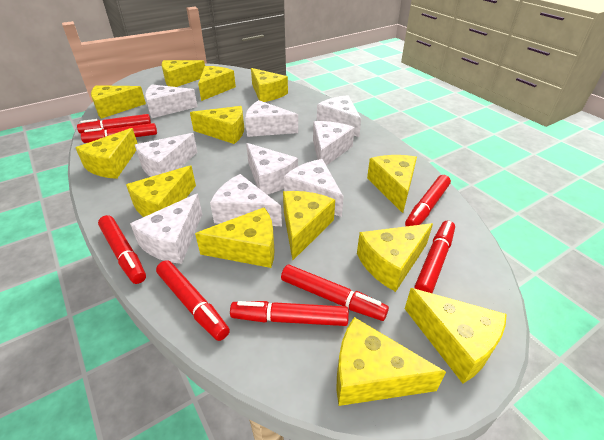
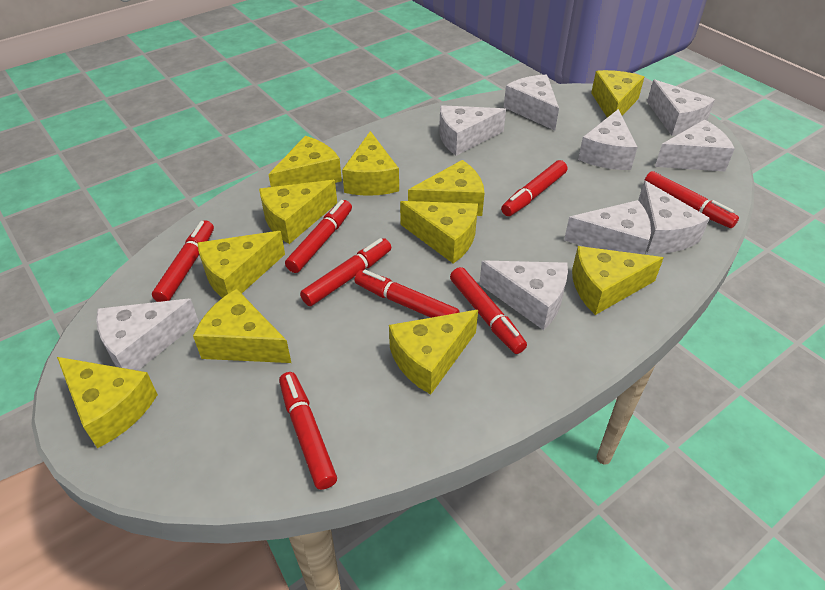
yellow cheese: 13 -> 11

